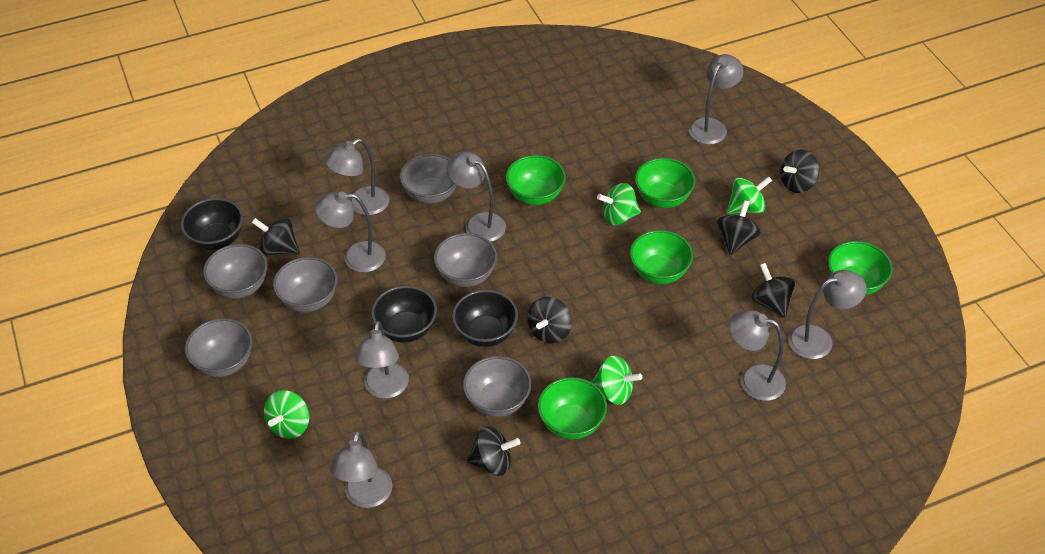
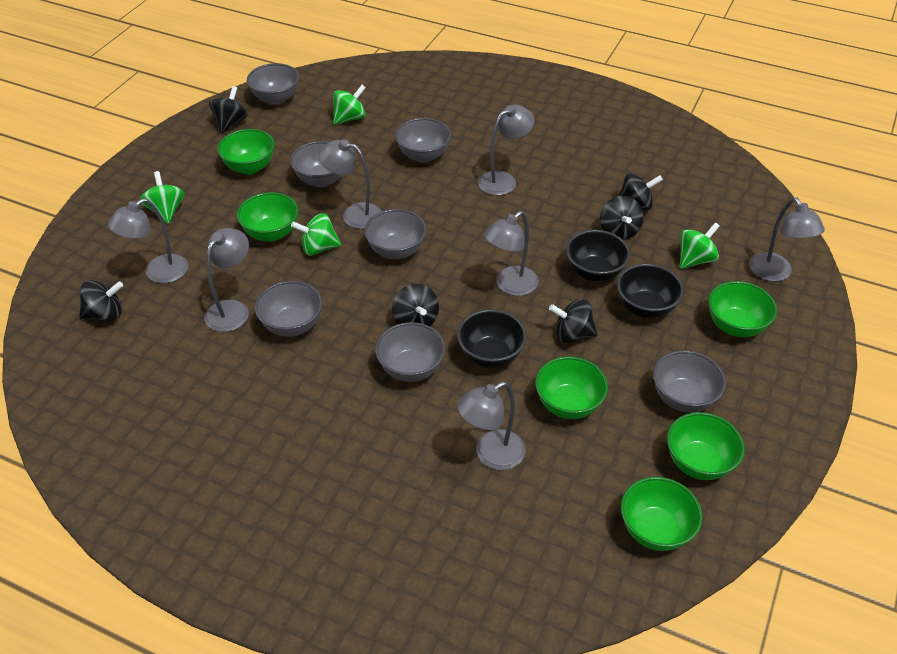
green bowl: 5 -> 6
grey bowl: 6 -> 7
grey lamp: 8 -> 7

